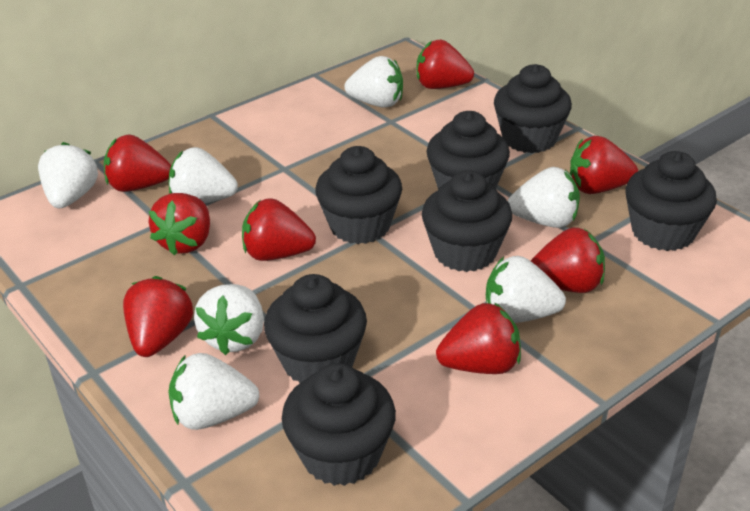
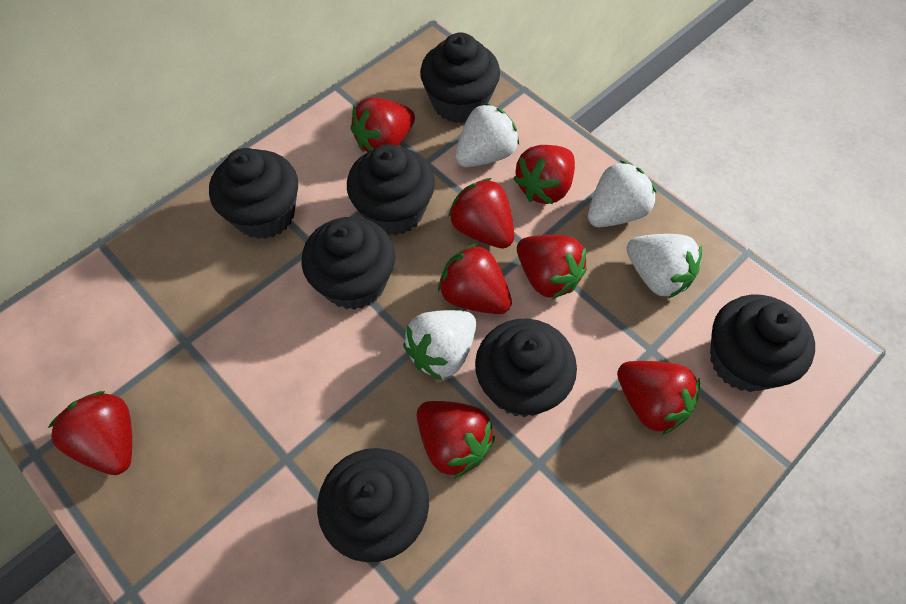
white strawberry: 7 -> 4

